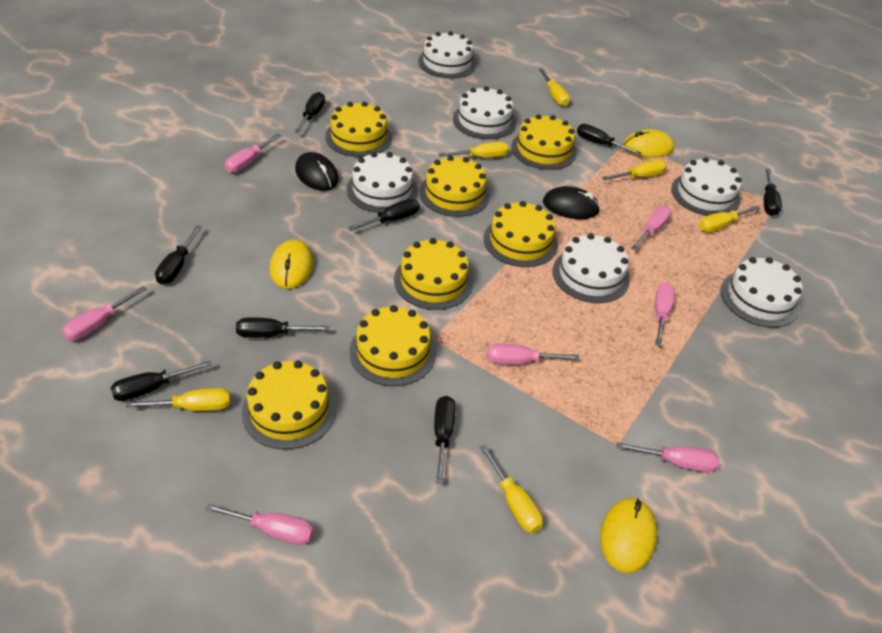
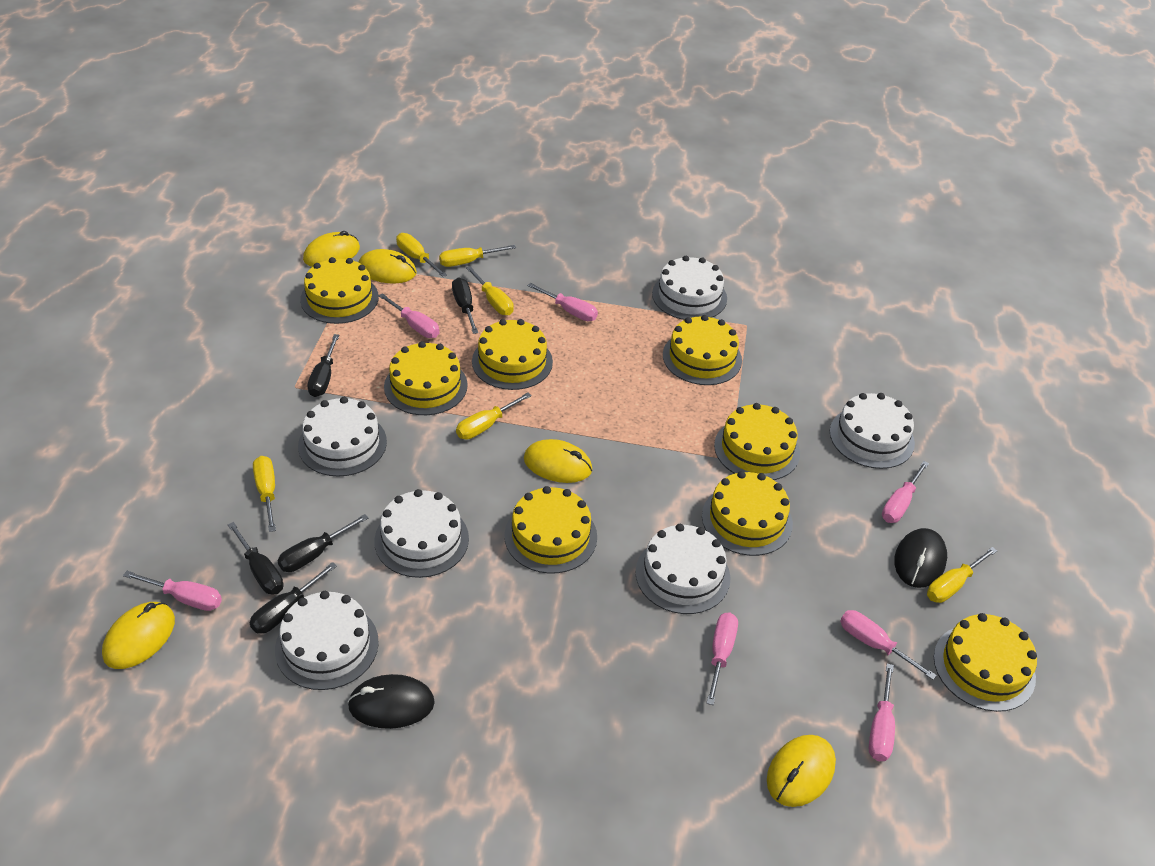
black screwdriver: 8 -> 5
yellow cake: 7 -> 8
yellow mouse: 3 -> 5

